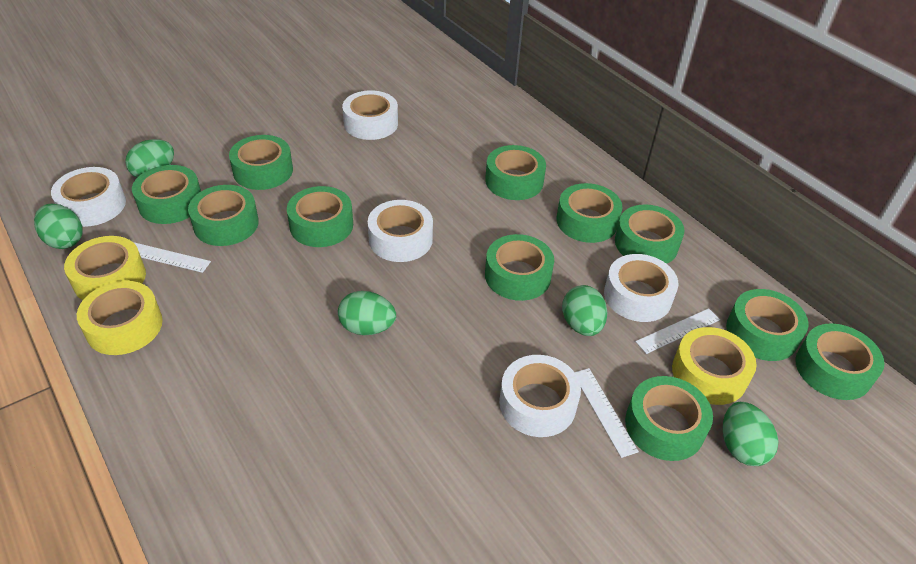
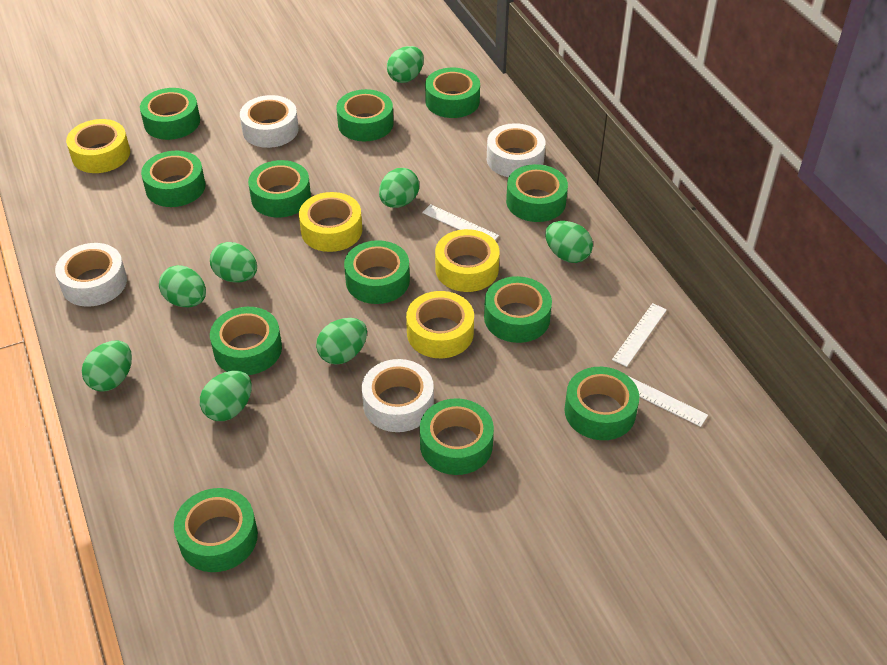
green egg: 5 -> 8
green tape: 11 -> 12
white tape: 5 -> 4
yellow tape: 3 -> 4

